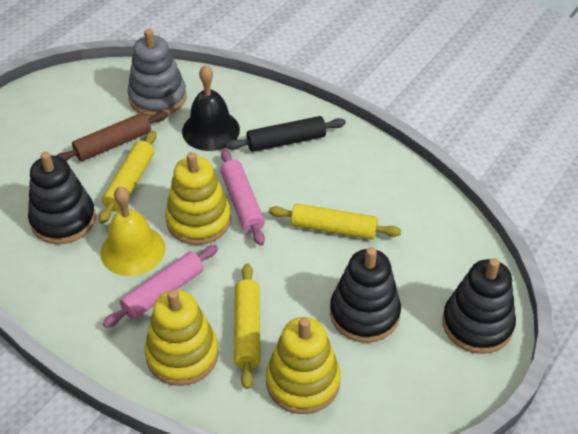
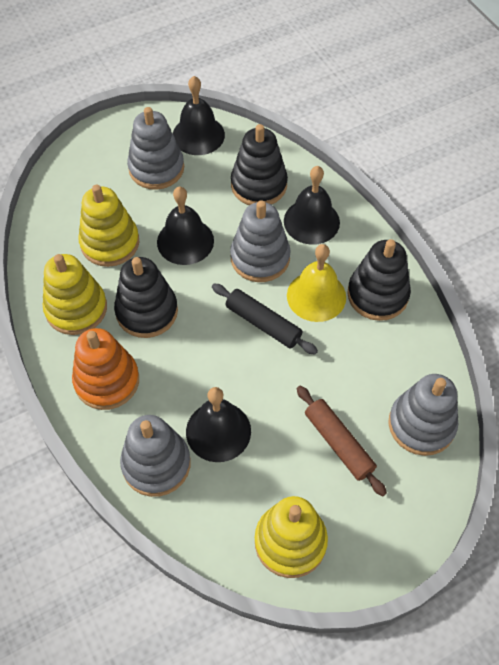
black bell: 1 -> 4
grey stacking toy: 1 -> 4
orange stacking toy: 0 -> 1
pink rolling pin: 2 -> 0
yellow rolling pin: 3 -> 0

